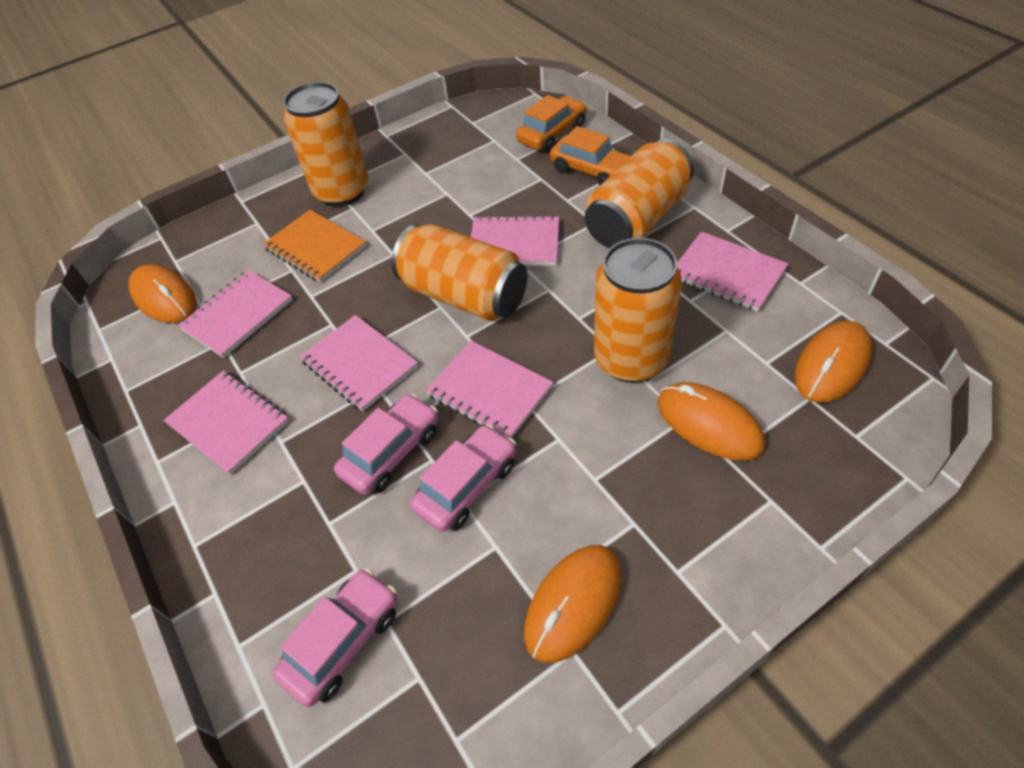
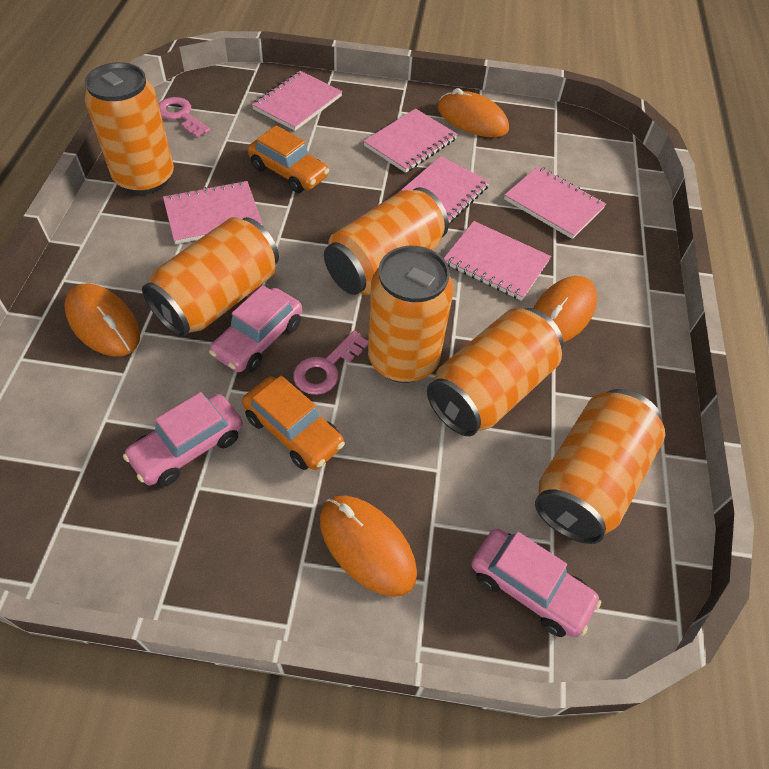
orange can: 4 -> 6
orange notebook: 1 -> 0
pink key: 0 -> 2

